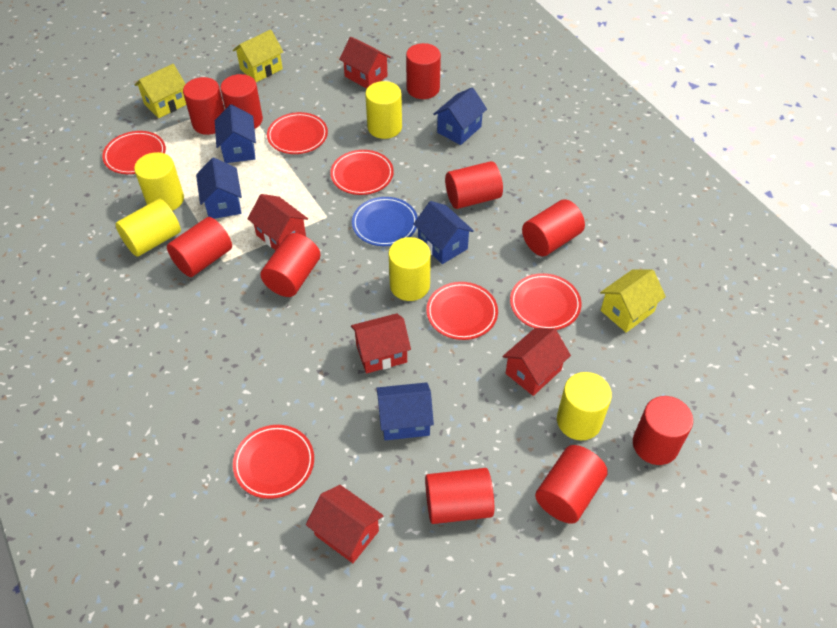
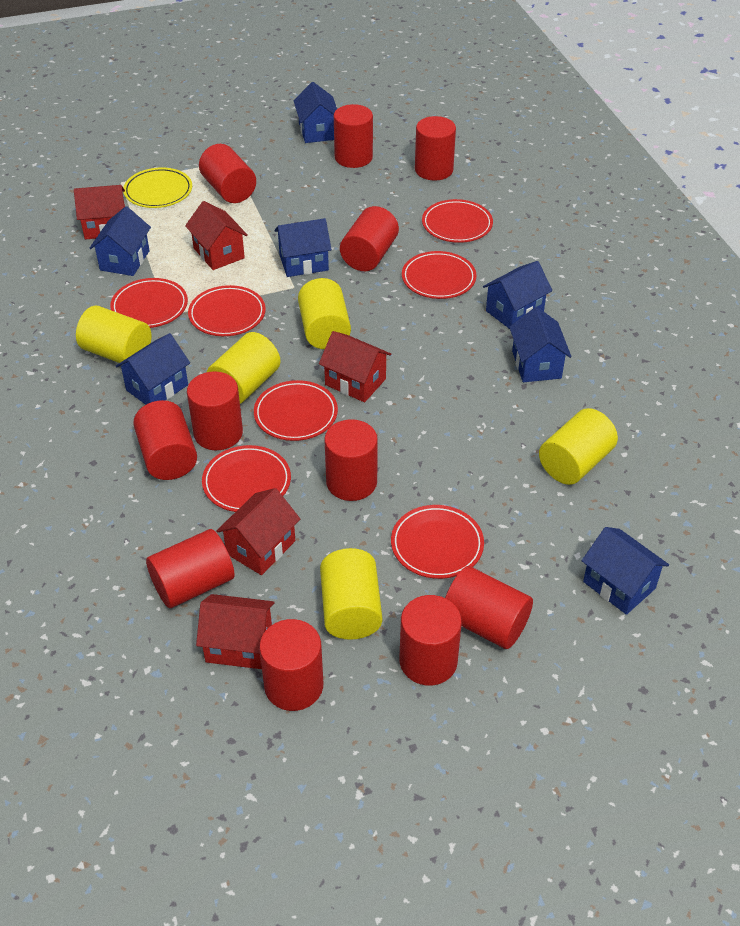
blue house: 5 -> 7
blue plate: 1 -> 0
red cylinder: 10 -> 11
red plate: 6 -> 7
yellow house: 3 -> 0
yellow plate: 0 -> 1

